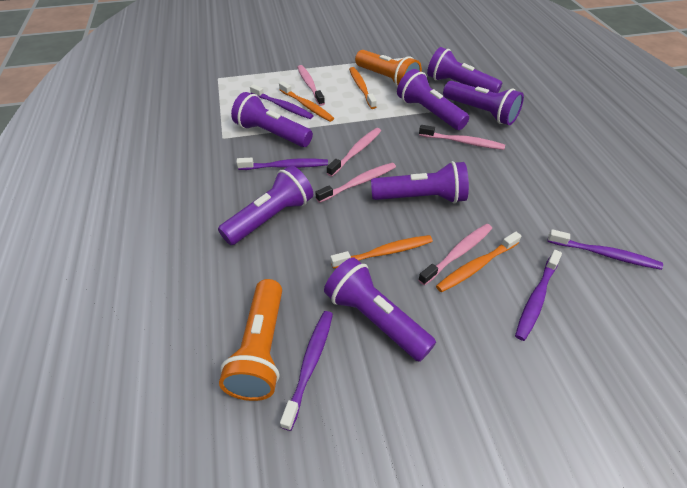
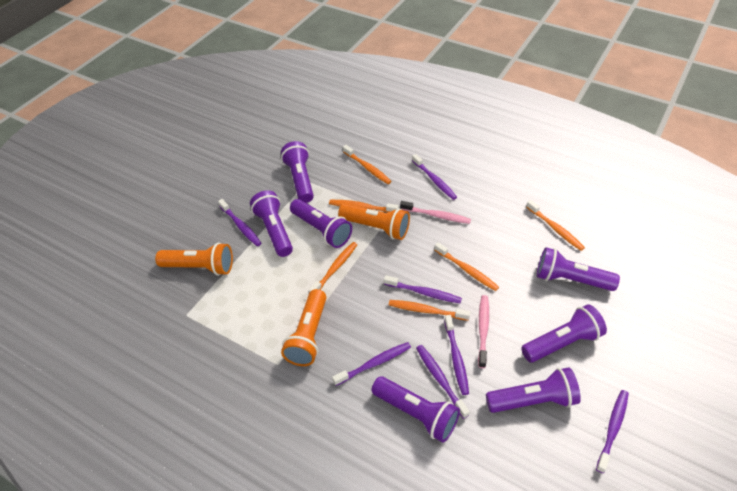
orange flashlight: 2 -> 3
orange toothbrush: 4 -> 6
pink toothbrush: 5 -> 2
purple toothbrush: 5 -> 7

